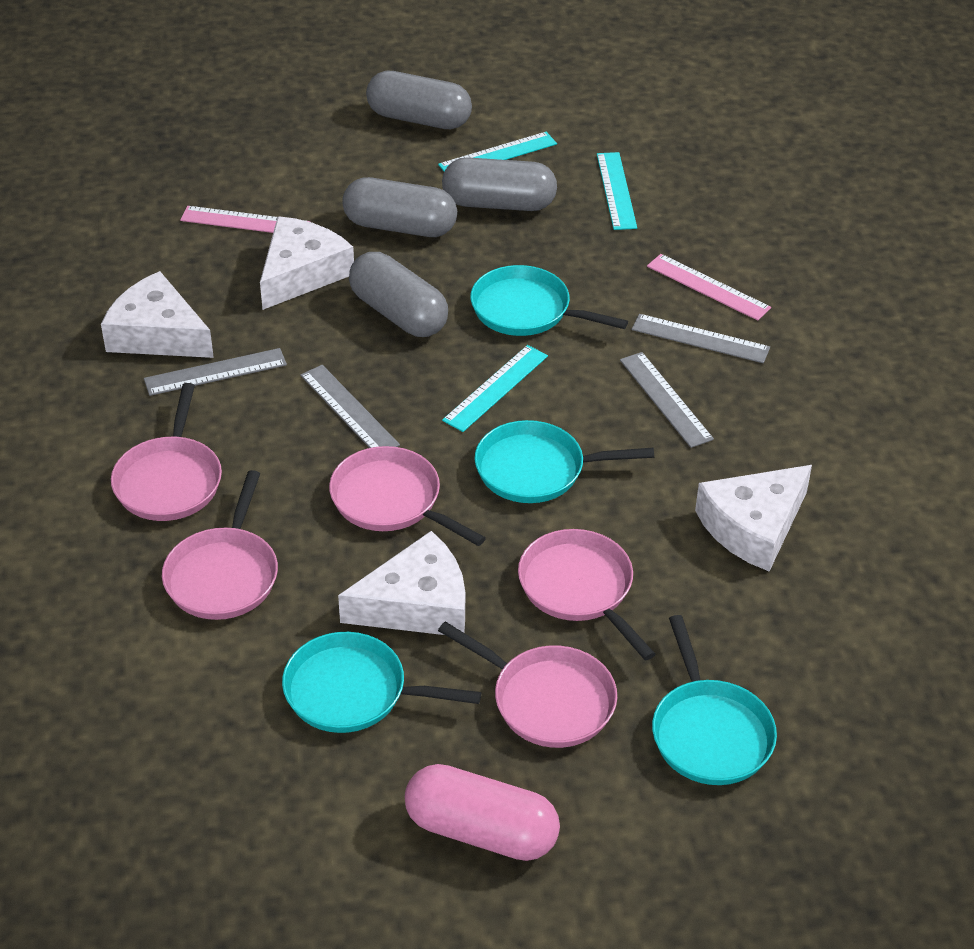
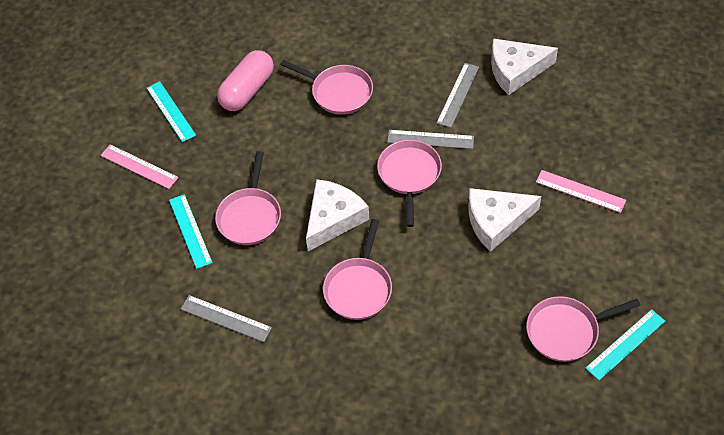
grey capsule: 4 -> 0
grey ruler: 4 -> 3
turquoise pan: 4 -> 0
white cheese: 4 -> 3

